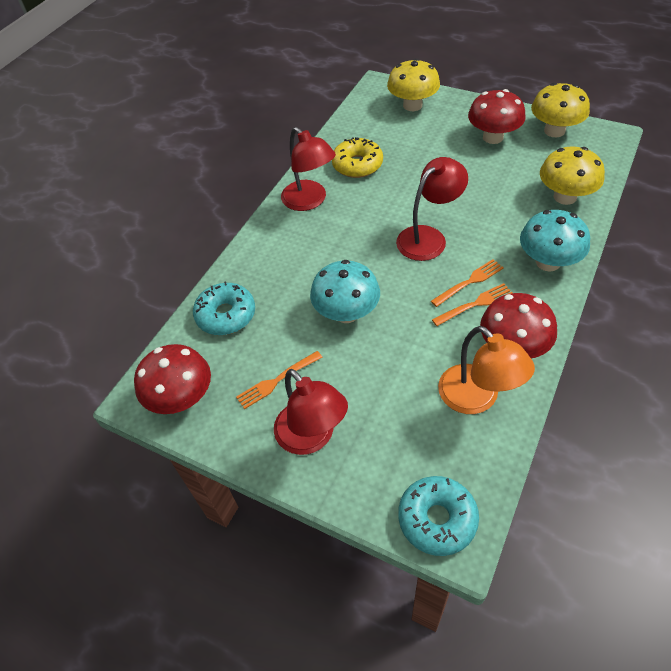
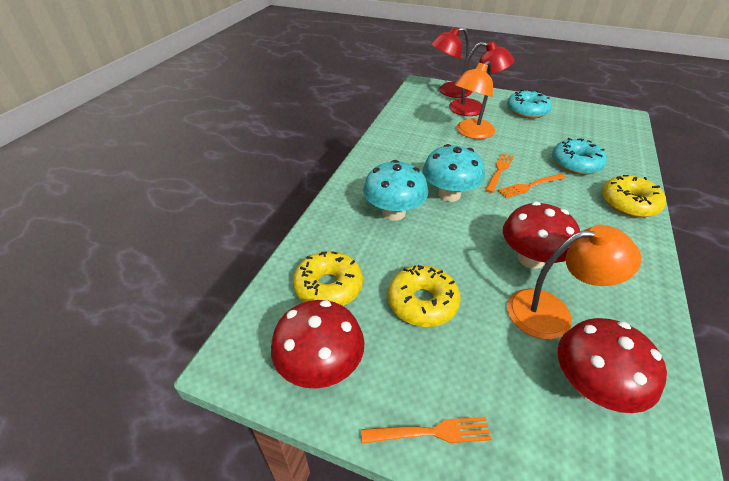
orange lamp: 1 -> 2
red lamp: 3 -> 2
yellow donut: 1 -> 3
yellow mushroom: 3 -> 0

